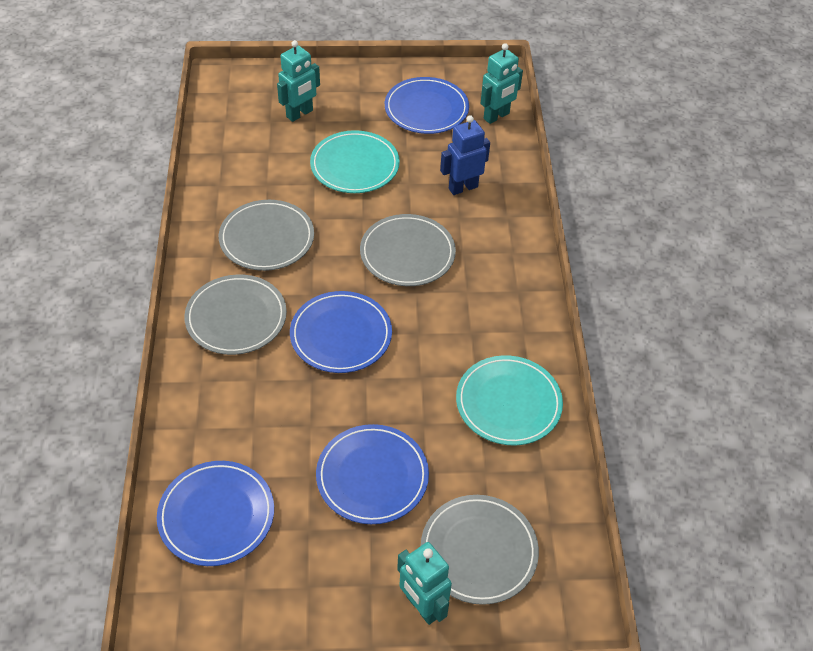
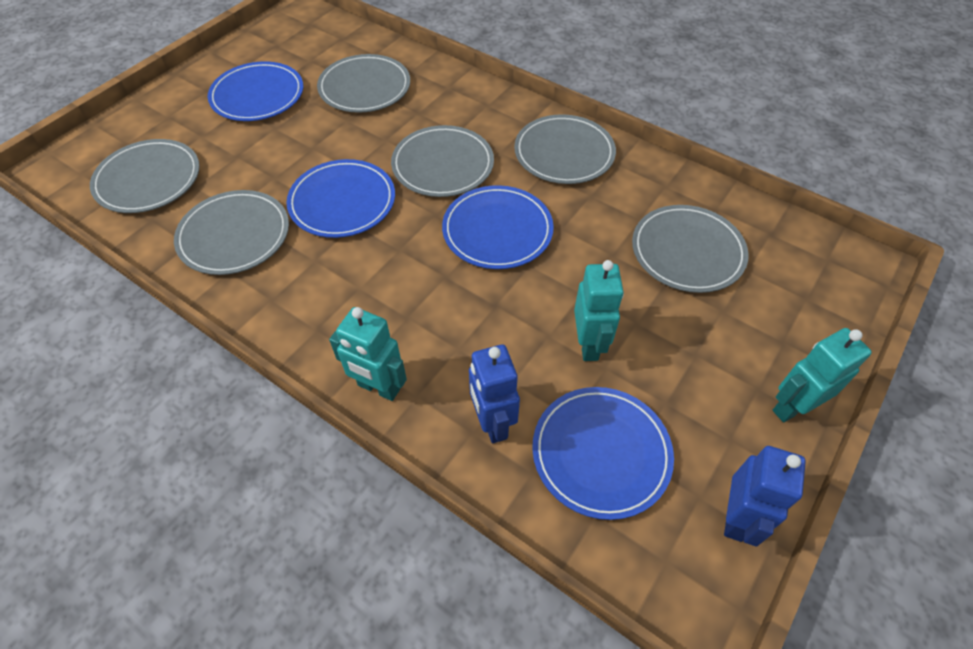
blue robot: 1 -> 2
grey plate: 4 -> 6
turquoise plate: 2 -> 0

